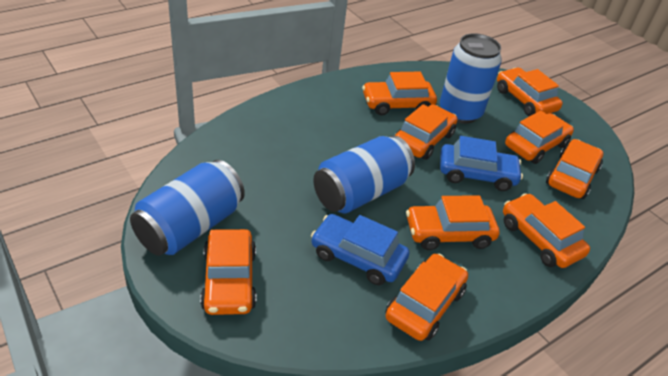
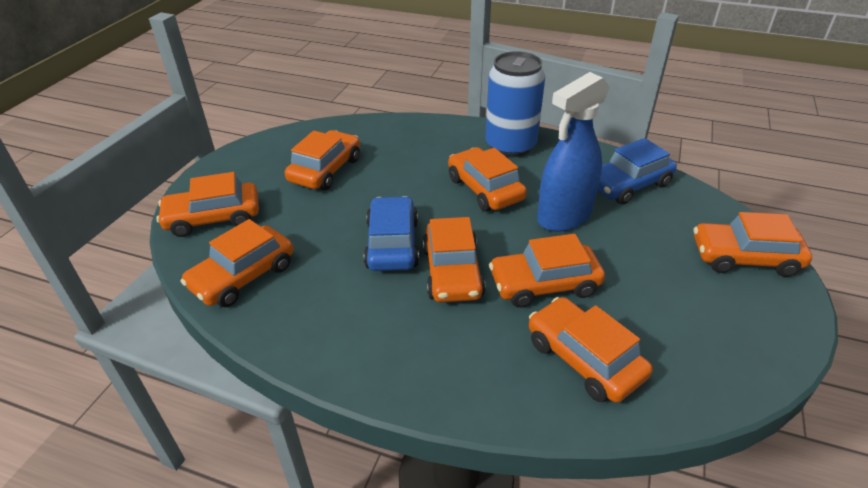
blue can: 3 -> 1
blue spray bottle: 0 -> 1
orange car: 9 -> 8

